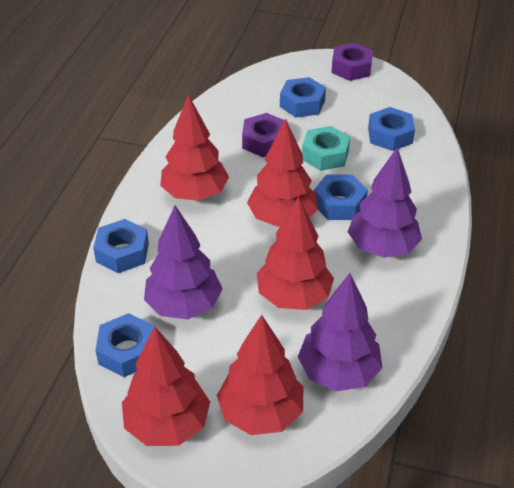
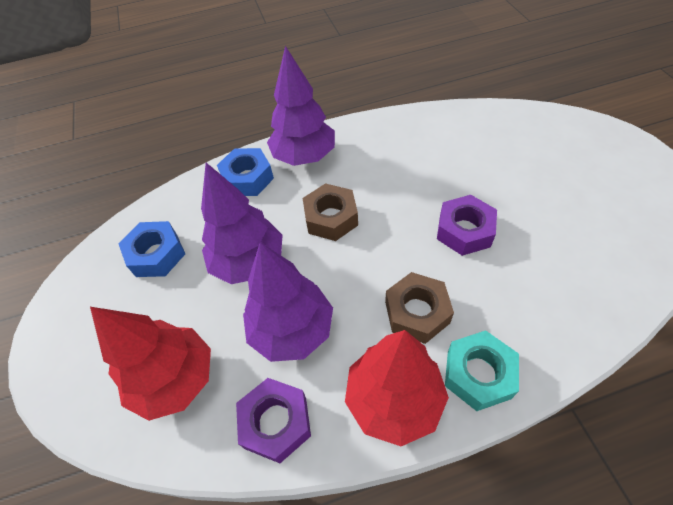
blue nut: 5 -> 2
brown nut: 0 -> 2
red tree: 5 -> 2

